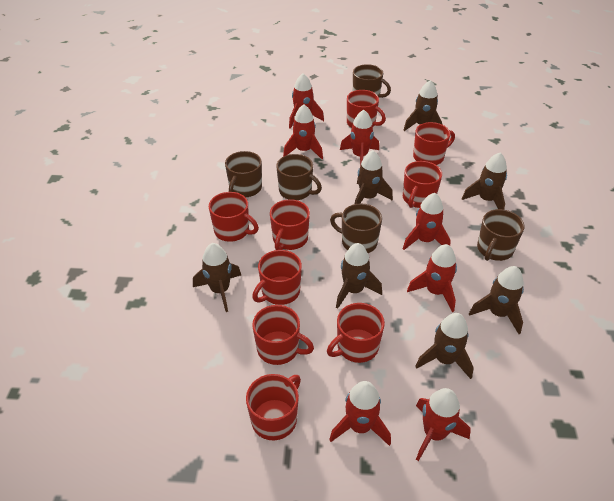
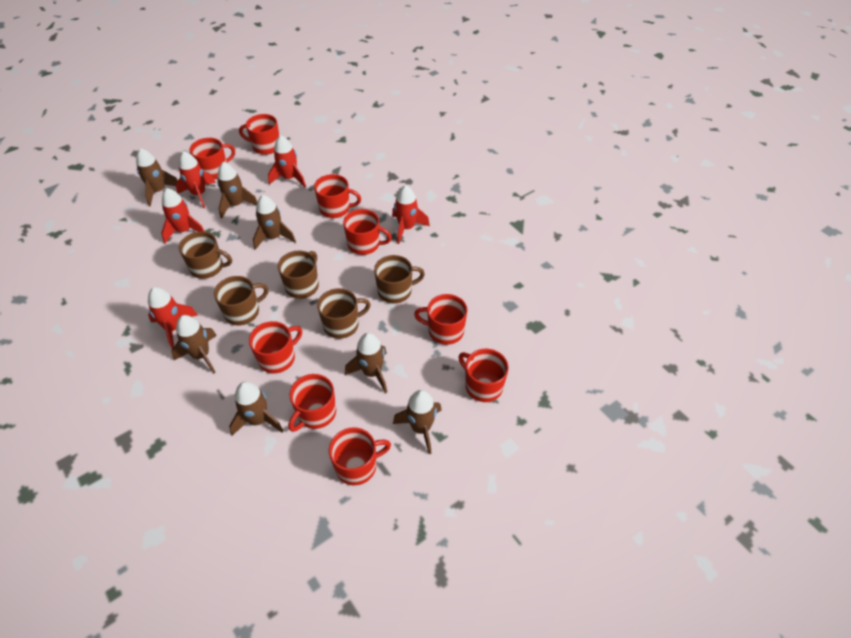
red rocket: 7 -> 5

